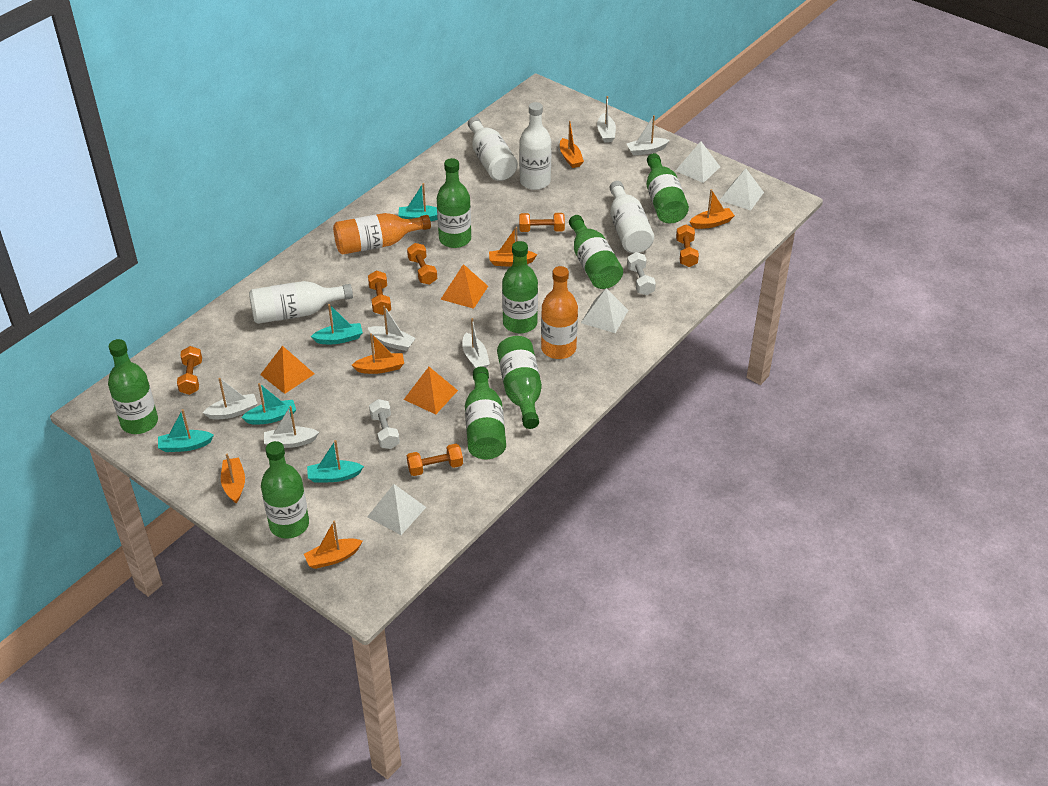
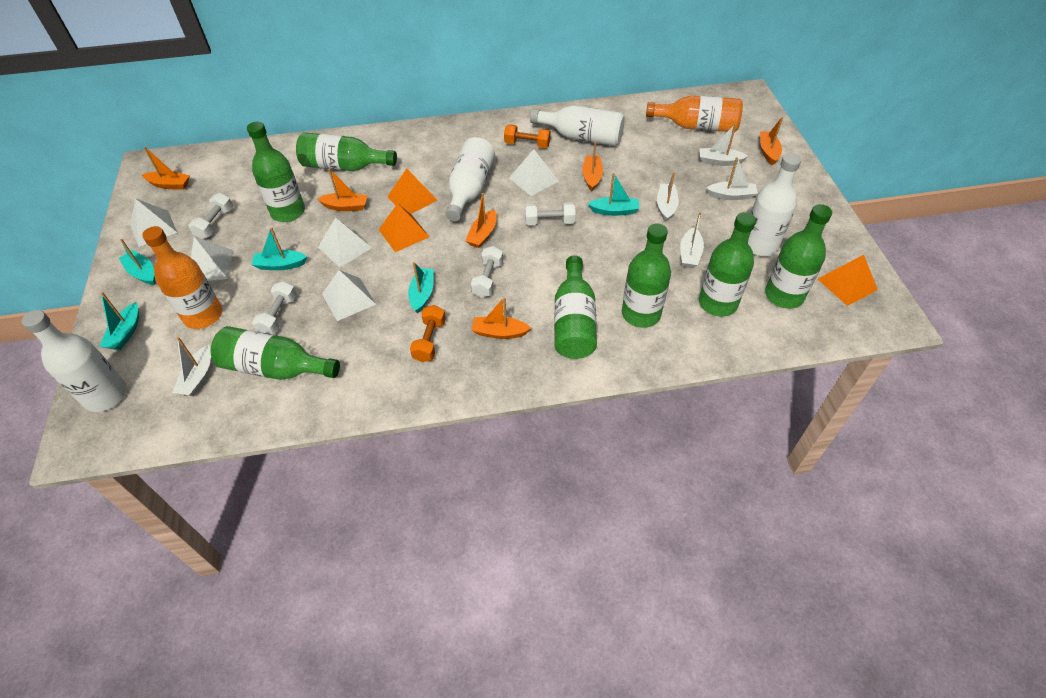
green bottle: 8 -> 7
orange dumbbell: 6 -> 2
white boat: 6 -> 5
white dumbbell: 2 -> 4
white pyramid: 4 -> 5

